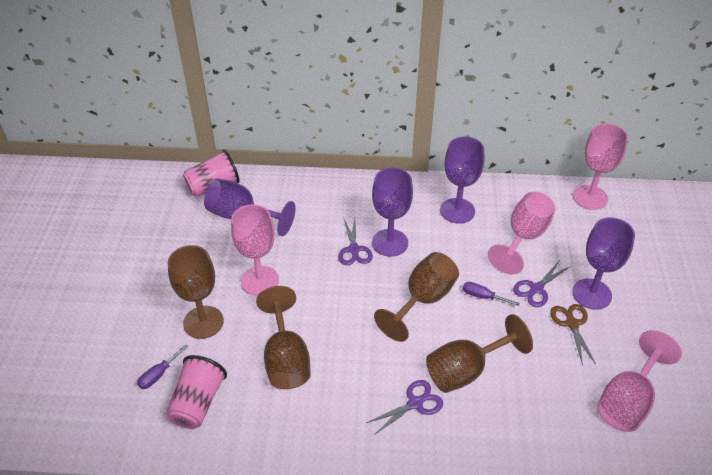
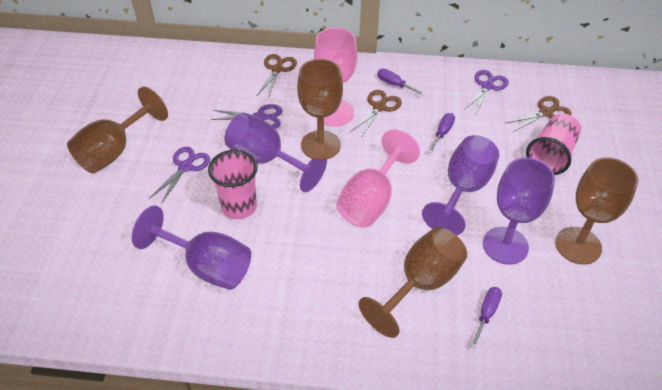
brown scissors: 1 -> 3
pink goblet: 4 -> 2
purple screwdriver: 2 -> 3

